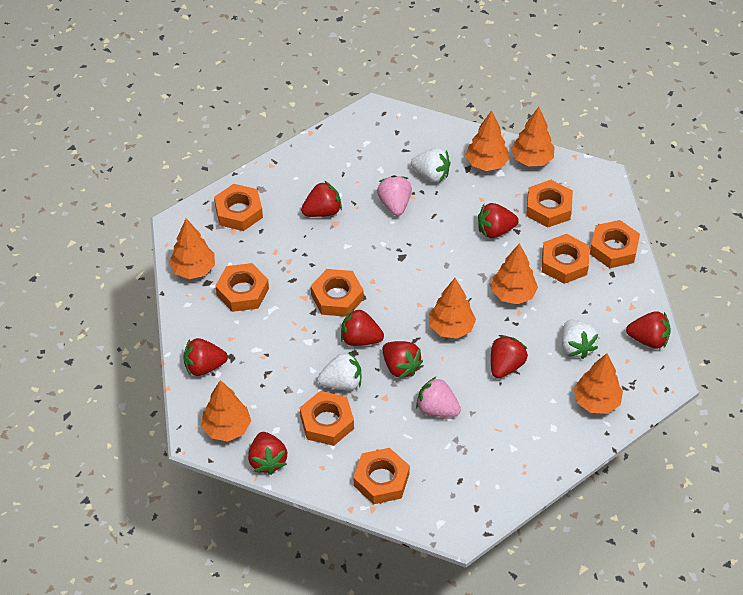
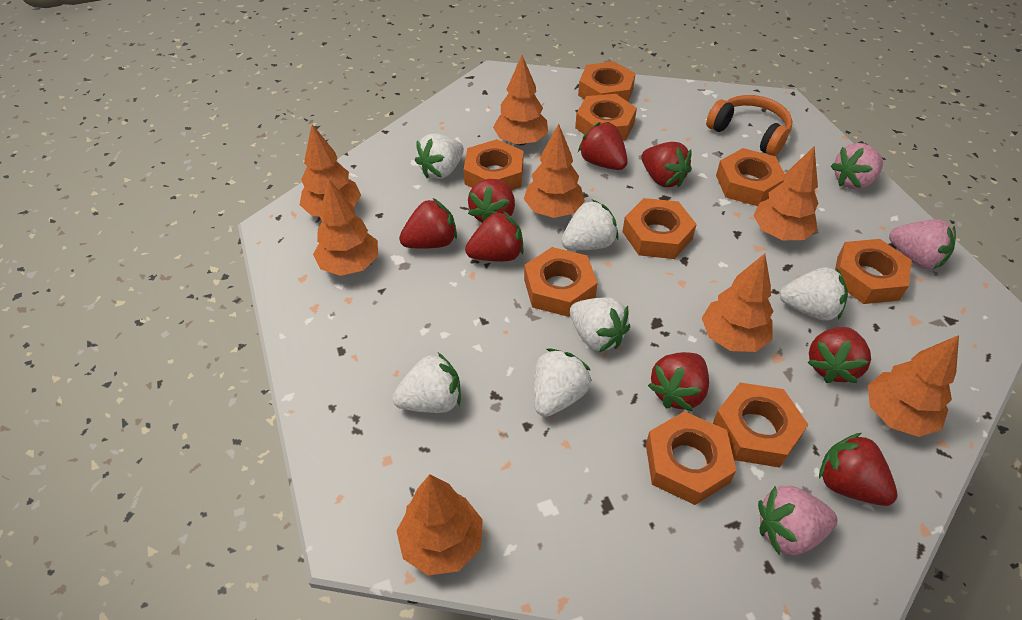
orange headphones: 0 -> 1
orange nut: 8 -> 9
orange tree: 7 -> 8
pink strawberry: 2 -> 3
white strawberry: 3 -> 6

